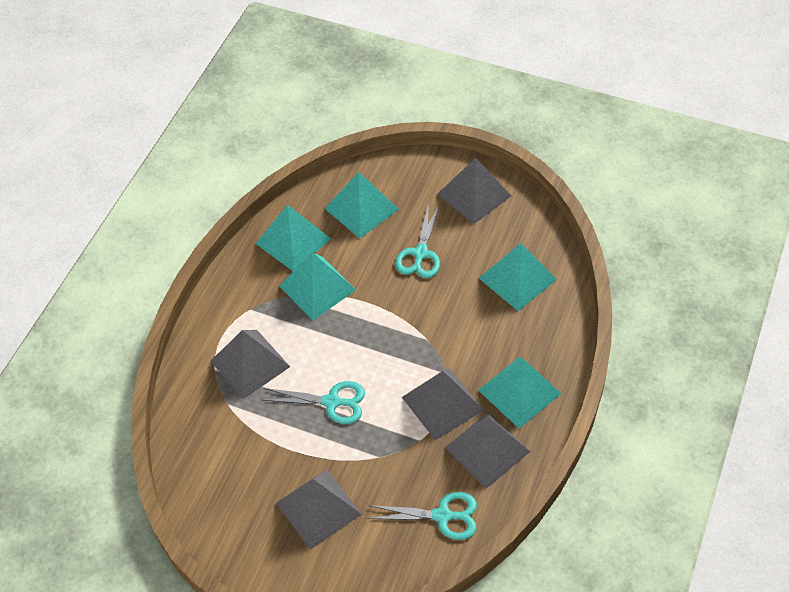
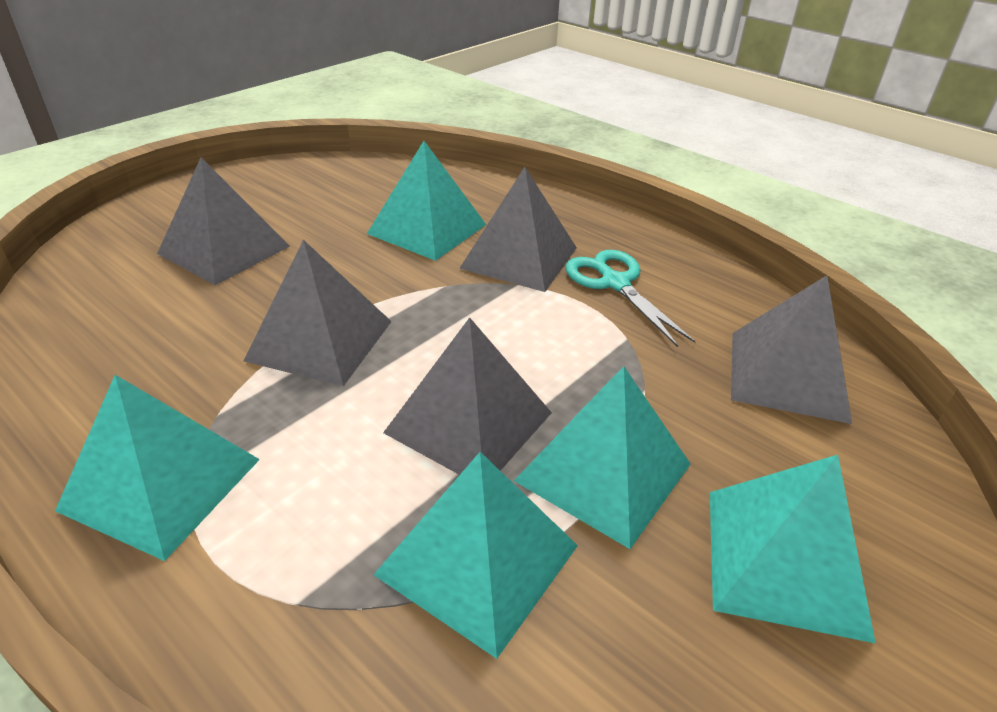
turquoise scissors: 3 -> 1

